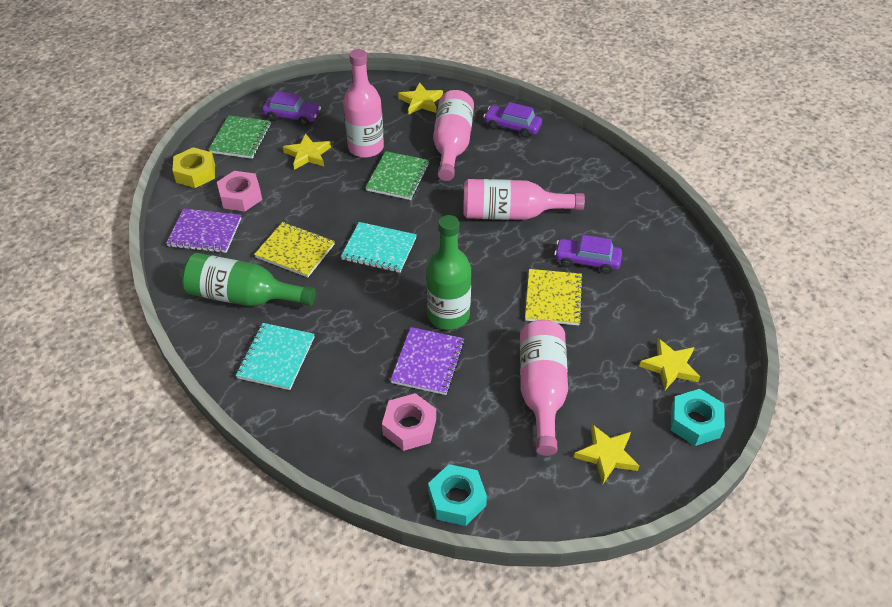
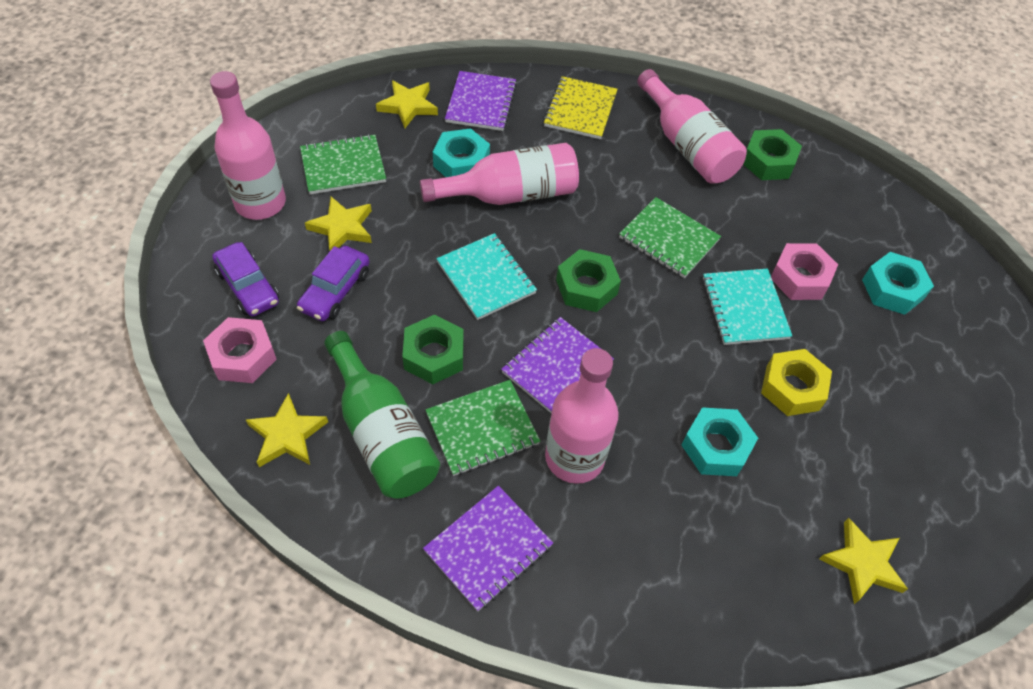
green bottle: 2 -> 1
green notebook: 2 -> 3
green nut: 0 -> 3
purple car: 3 -> 2
purple notebook: 2 -> 3
turquoise nut: 2 -> 3
yellow notebook: 2 -> 1

